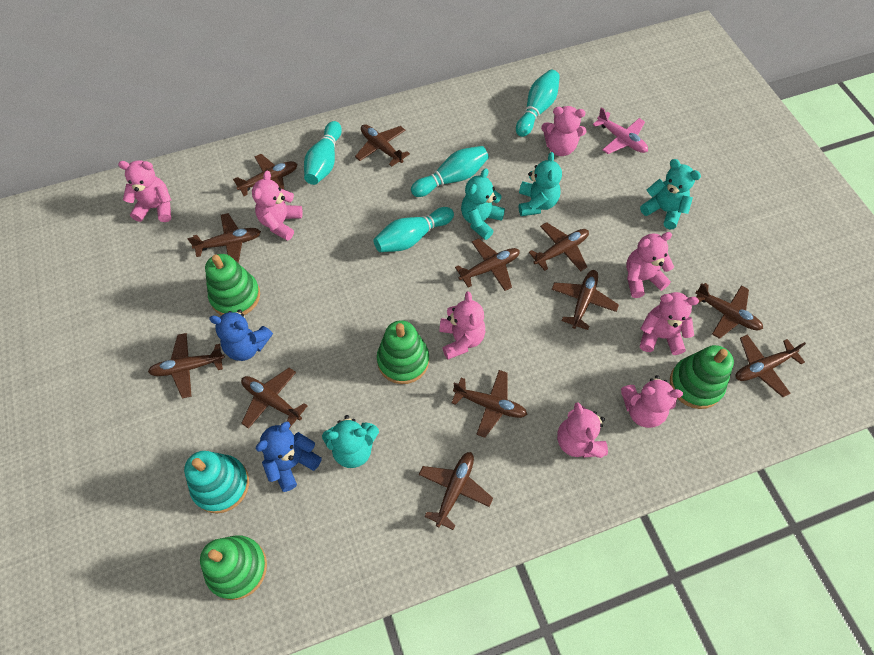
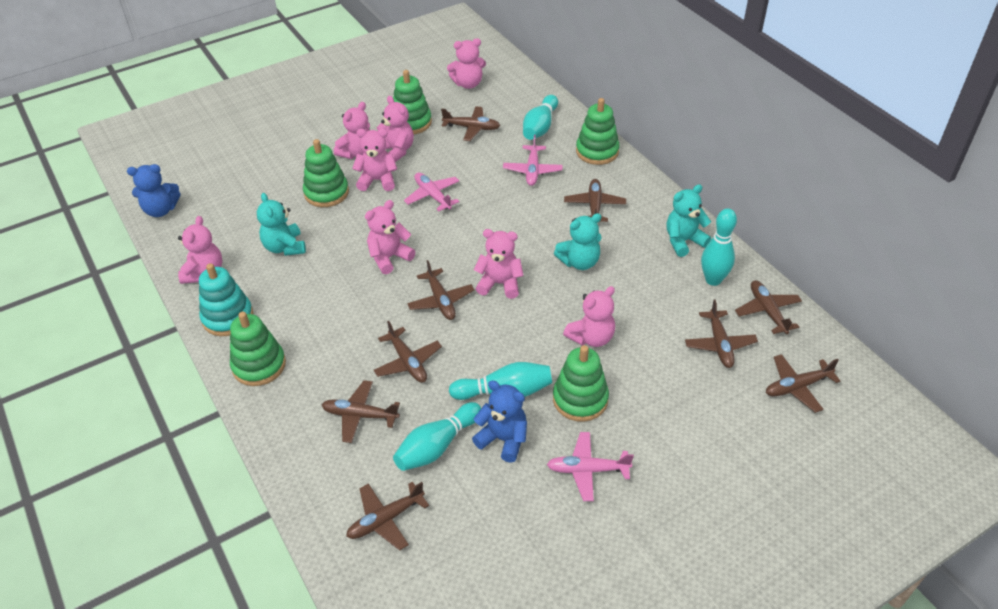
brown plane: 12 -> 9
green stacking toy: 4 -> 5
pink plane: 1 -> 3
turquoise teddy bear: 4 -> 3

